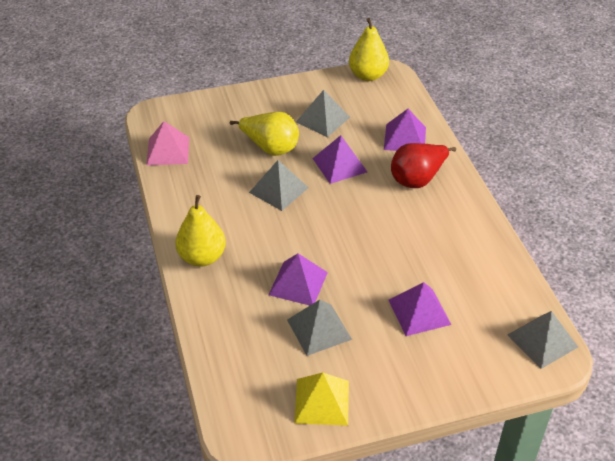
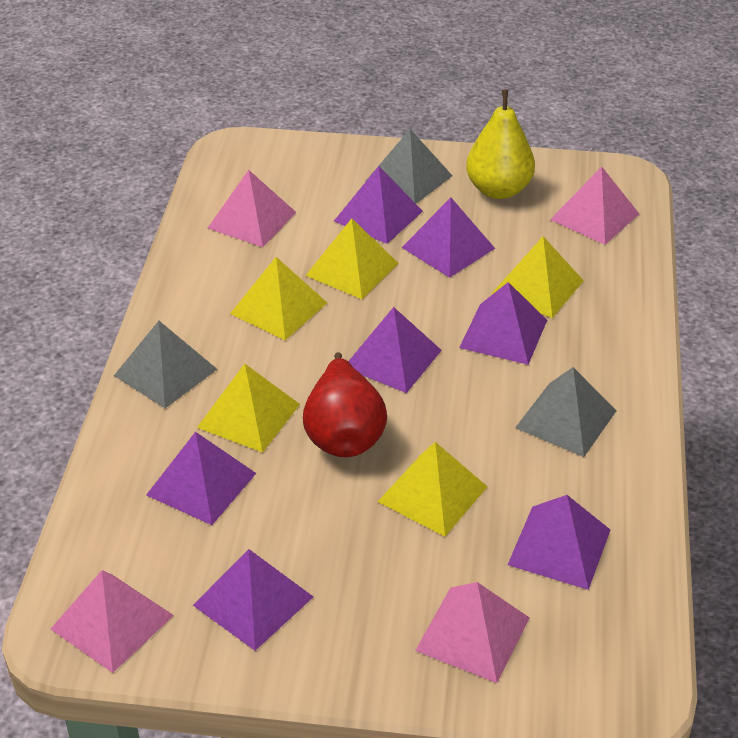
grey pyramid: 4 -> 3
pink pyramid: 1 -> 4
purple pyramid: 4 -> 7
yellow pear: 3 -> 1
yellow pyramid: 1 -> 5

